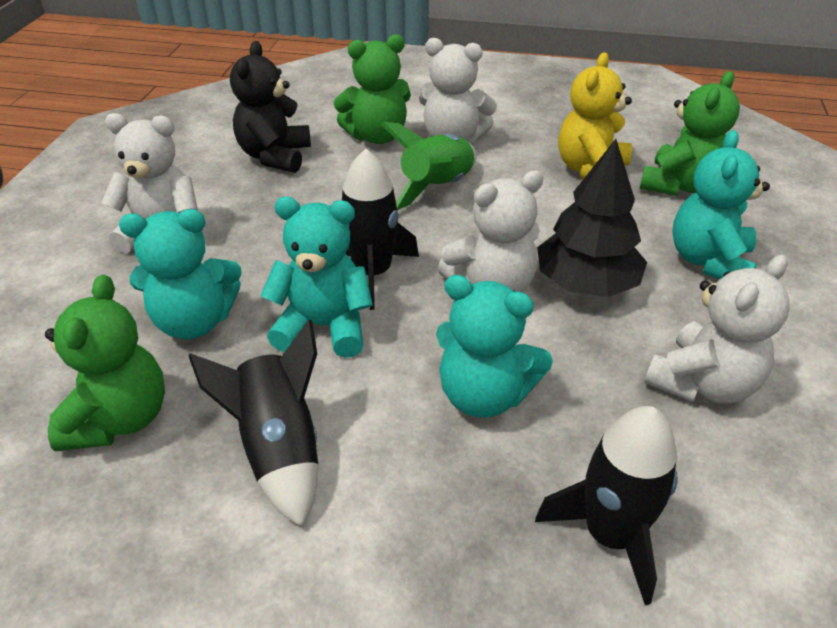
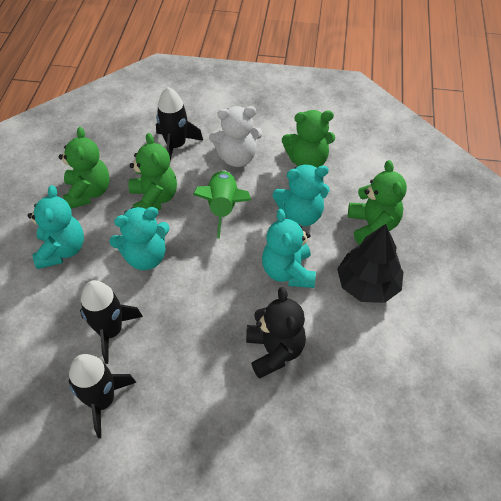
green teddy bear: 3 -> 4
white teddy bear: 4 -> 1
yellow teddy bear: 1 -> 0

